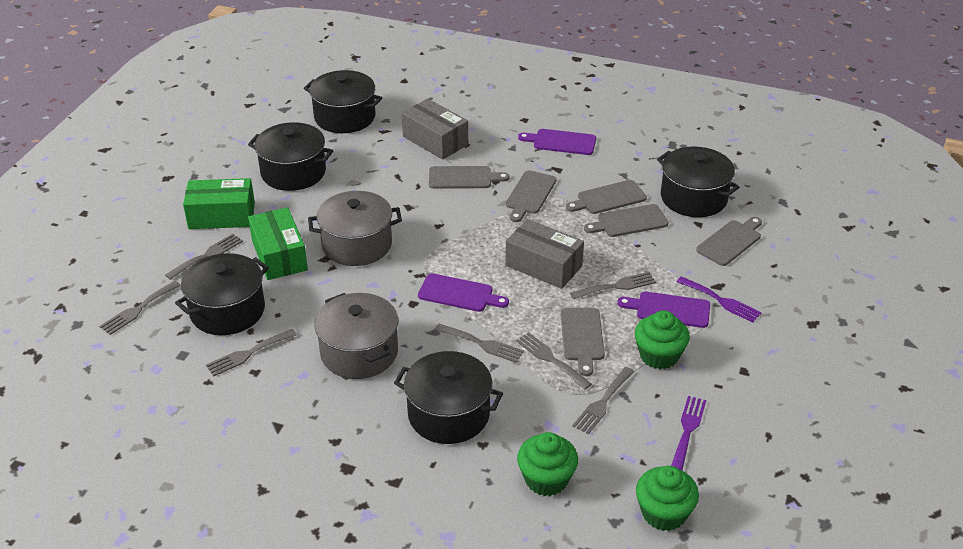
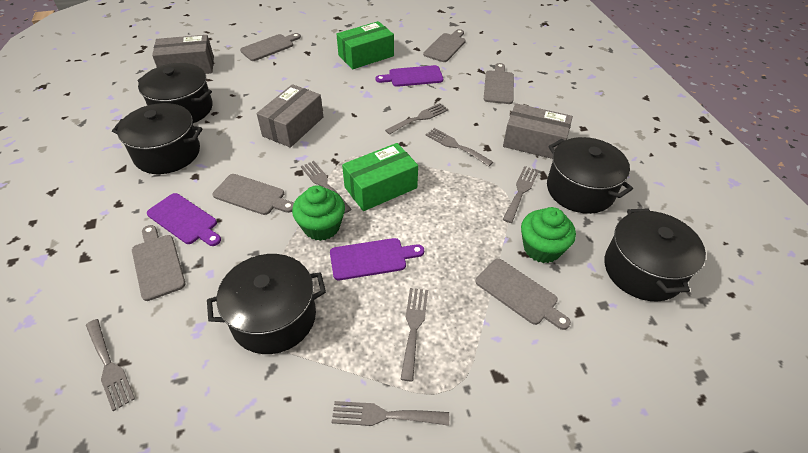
green cupcake: 3 -> 2
grey box: 2 -> 3
grey pot: 2 -> 0
purple fork: 2 -> 0

